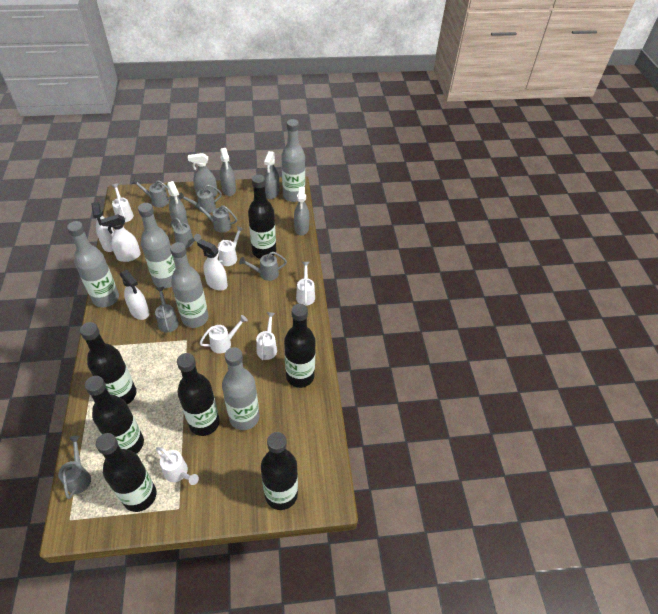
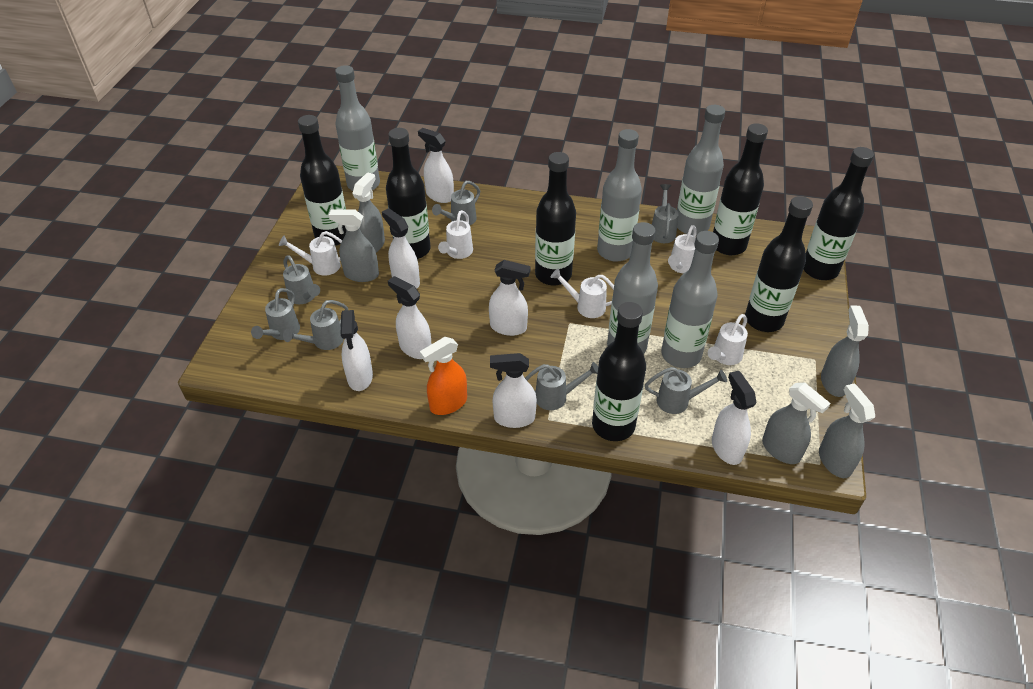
orange spray bottle: 0 -> 1
white spray bottle: 4 -> 7
white watering can: 6 -> 5

